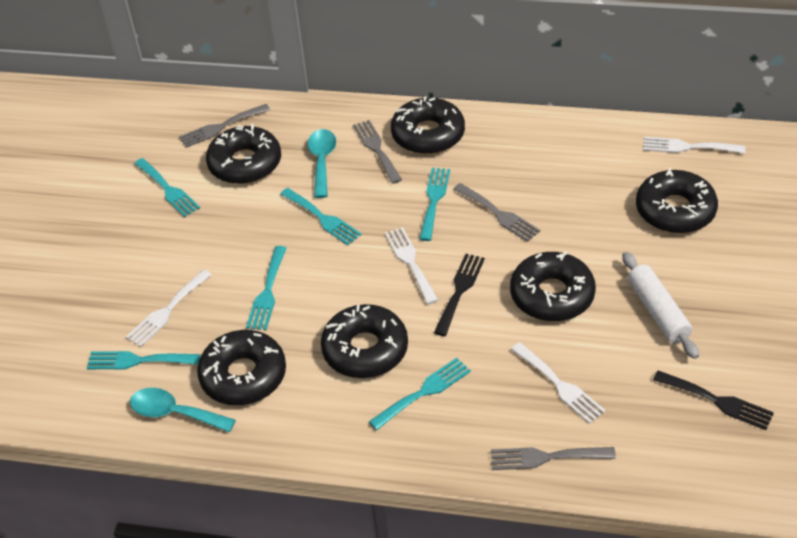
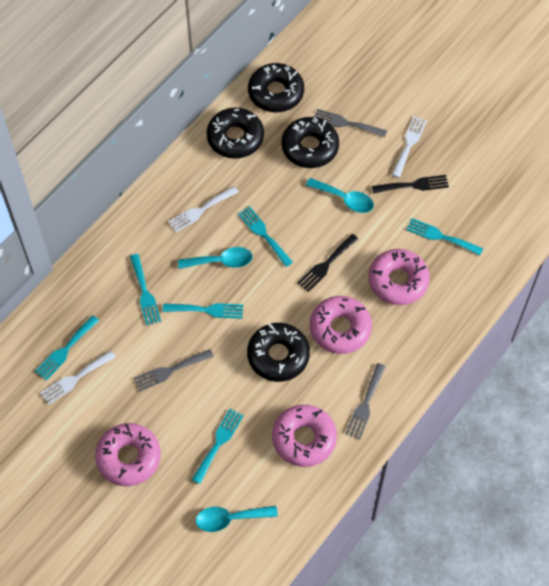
black donut: 6 -> 4
grey fork: 4 -> 3
pink donut: 0 -> 4
turquoise spoon: 2 -> 3
white fork: 4 -> 3
white rolling pin: 1 -> 0

